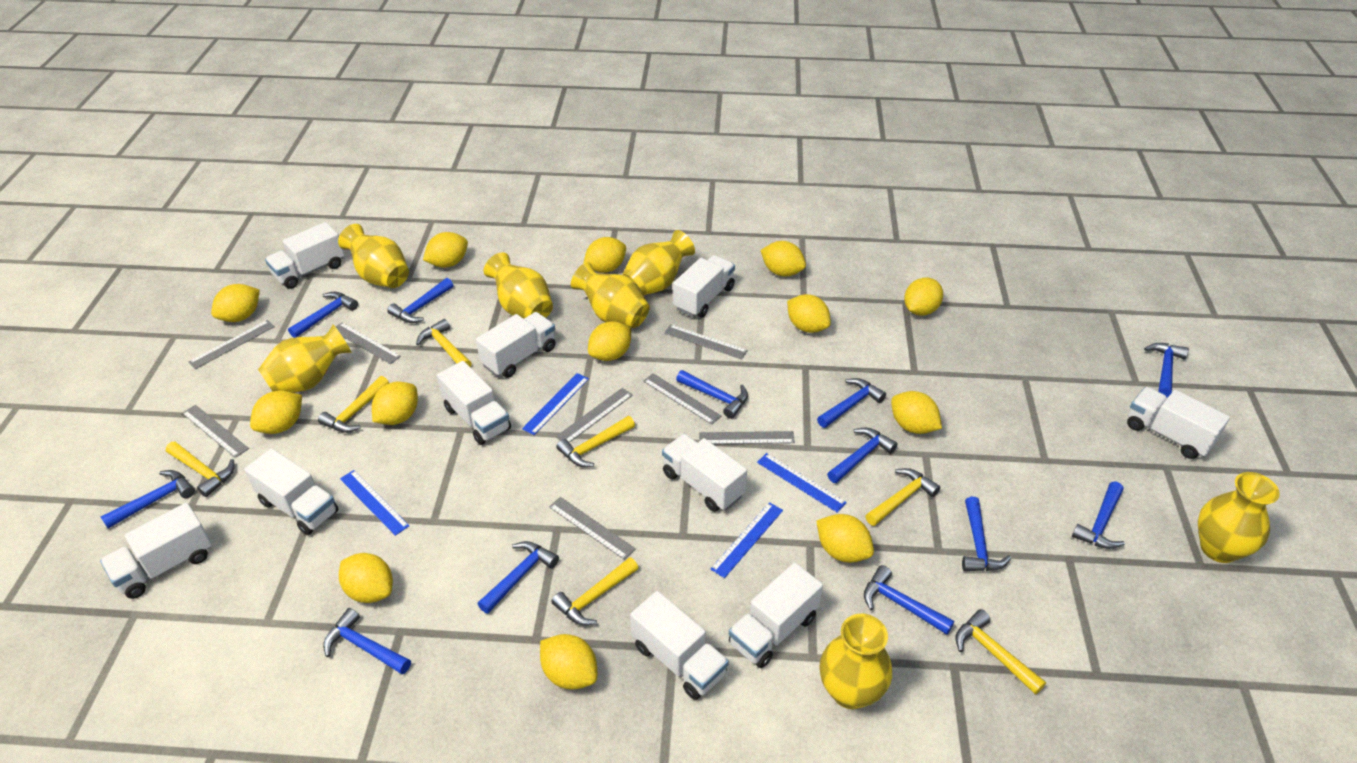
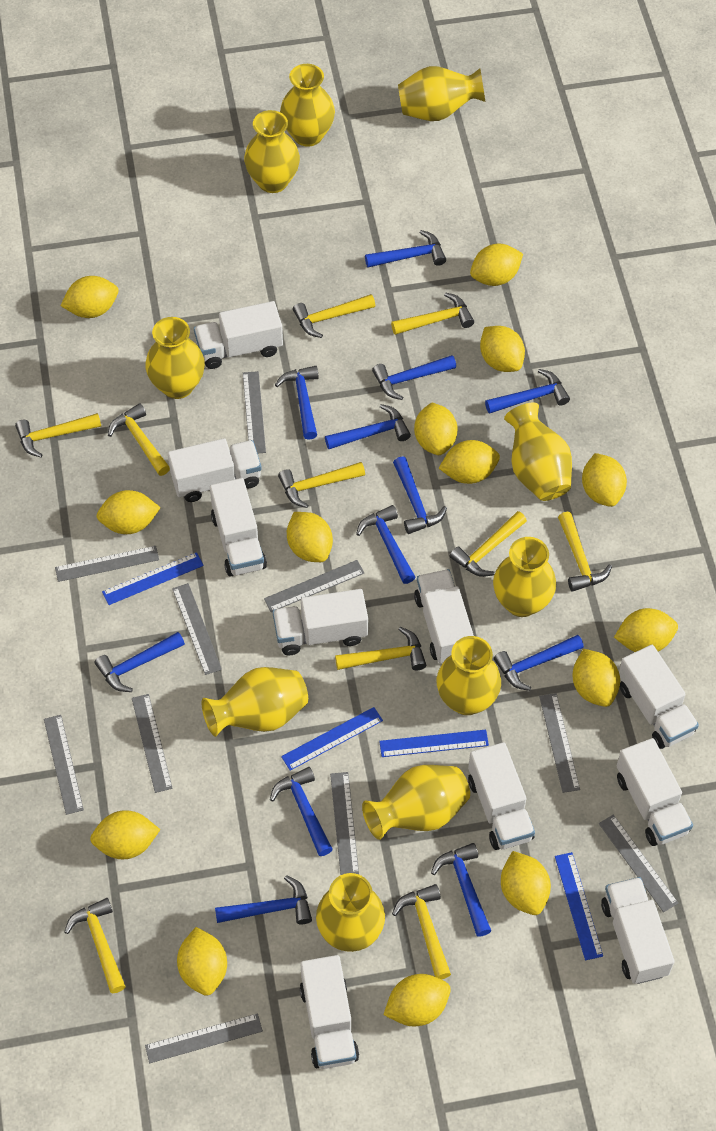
grey ruler: 8 -> 10
yellow hammer: 7 -> 10
yellow lemon: 13 -> 14
yellow vase: 7 -> 10

